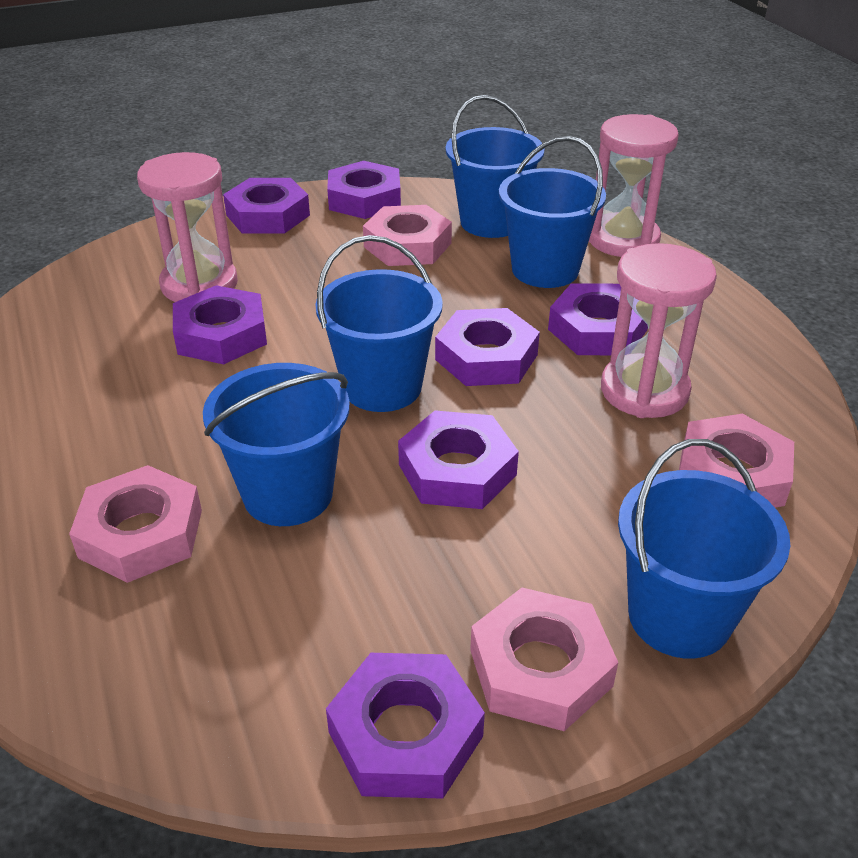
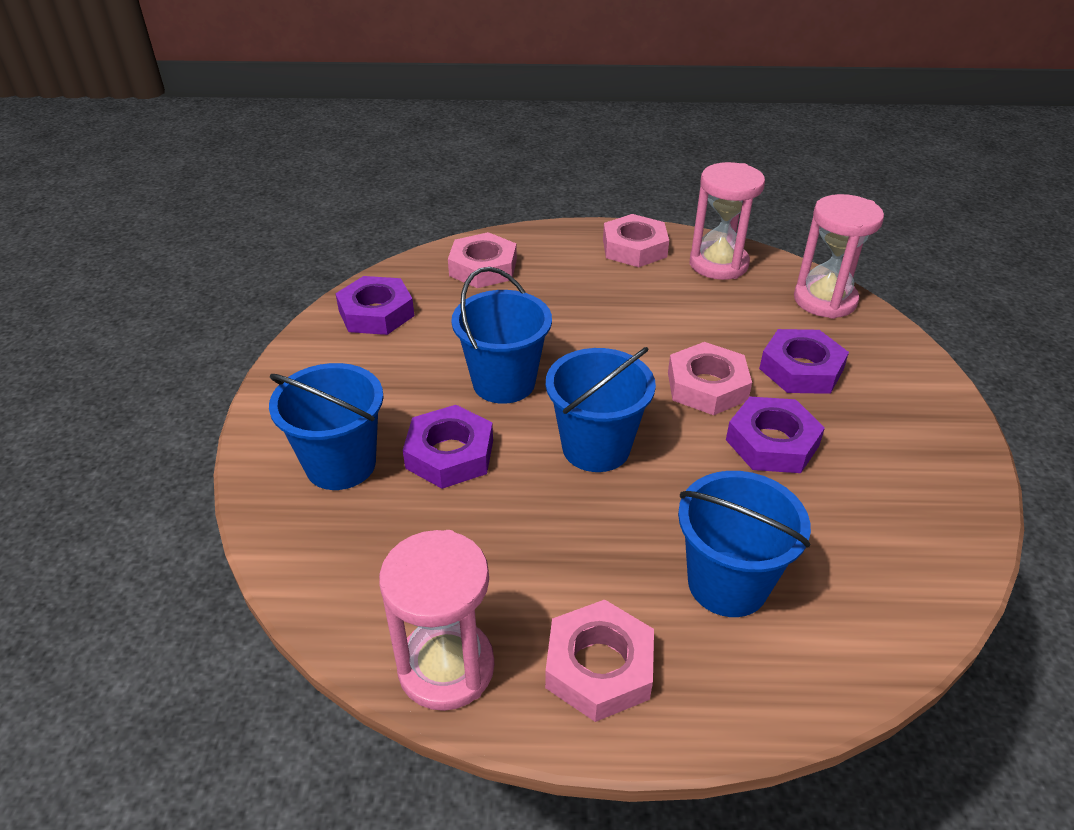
blue bucket: 5 -> 4
purple nut: 7 -> 4

